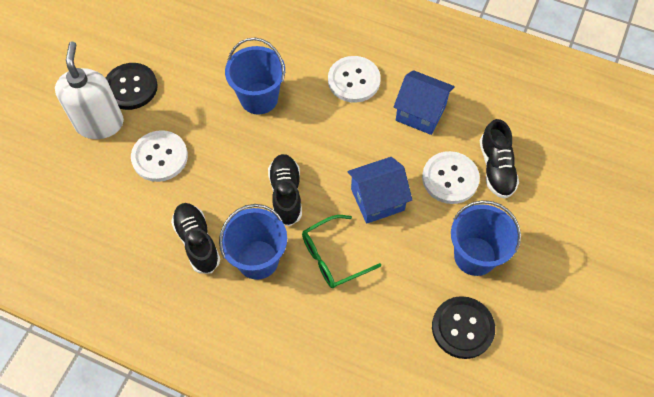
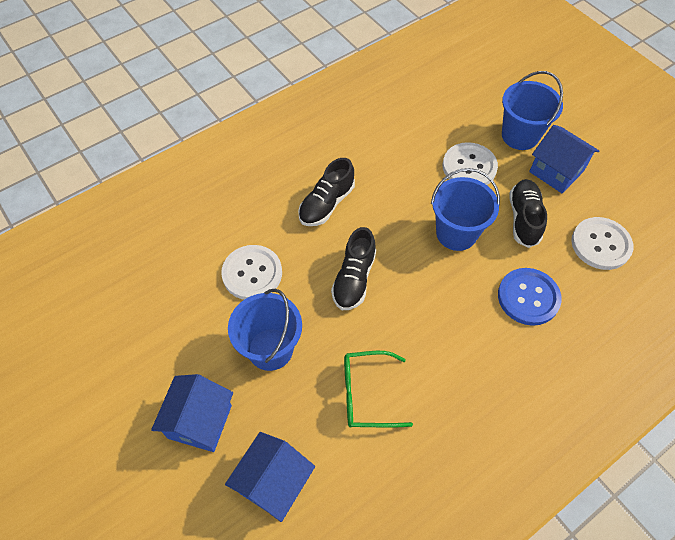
black button: 2 -> 0
blue button: 0 -> 1
blue house: 2 -> 3
white soap dispenser: 1 -> 0

